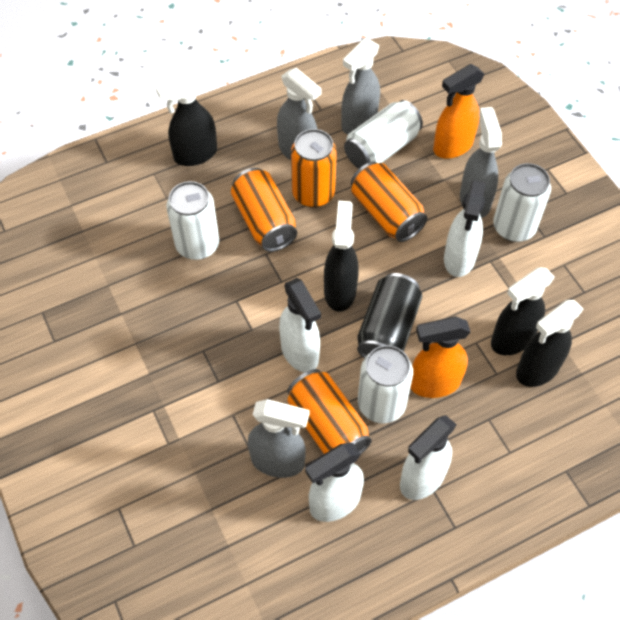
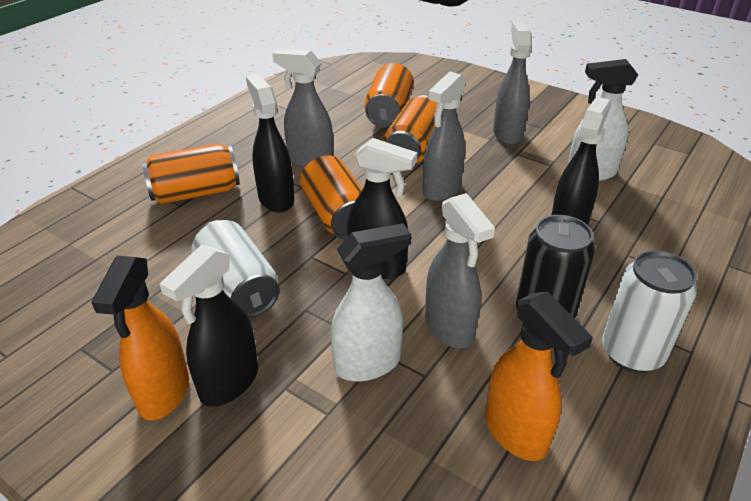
white can: 4 -> 2
white spray bottle: 4 -> 2

